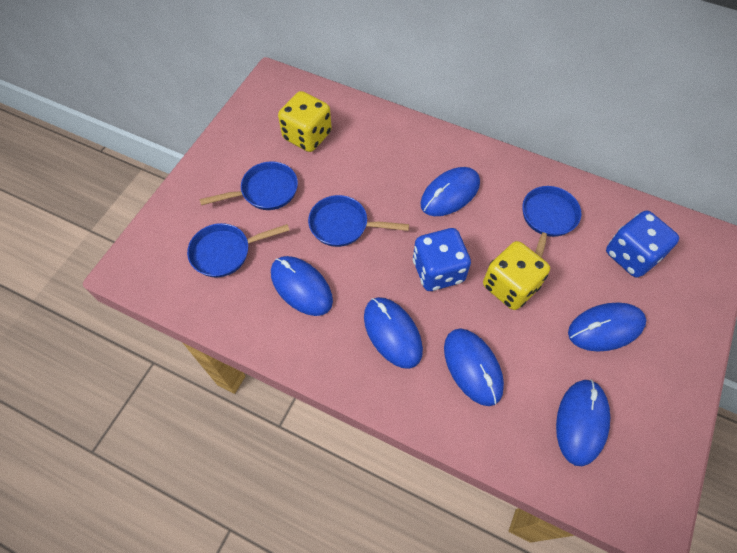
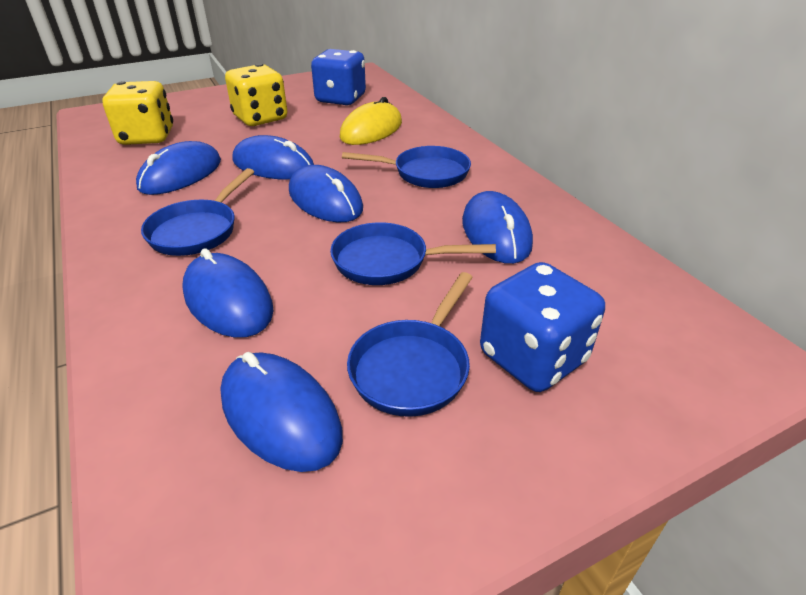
yellow mouse: 0 -> 1

